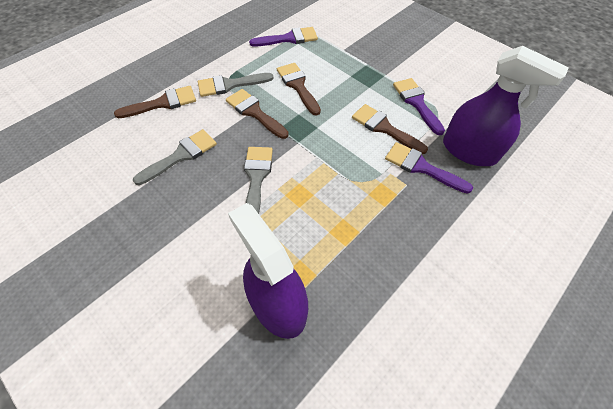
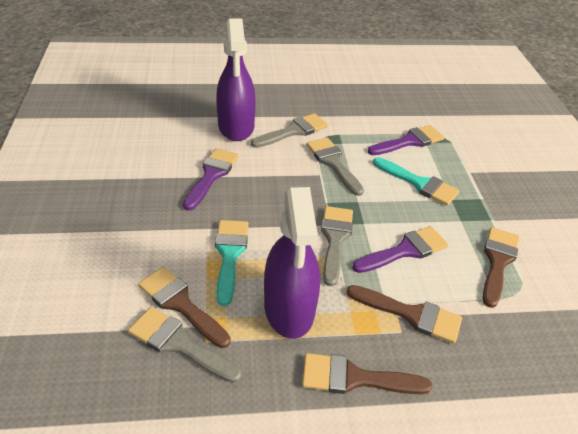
grey brush: 3 -> 4
turquoise brush: 0 -> 2

